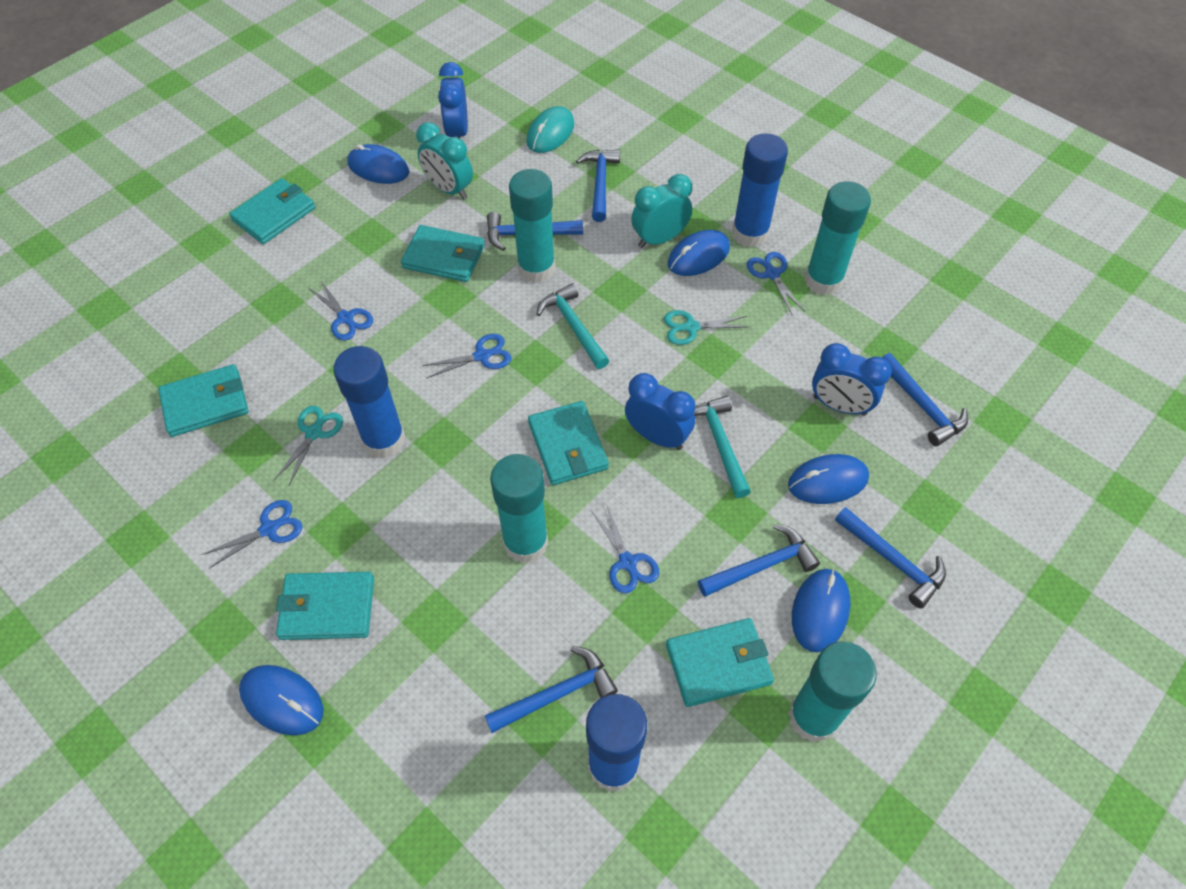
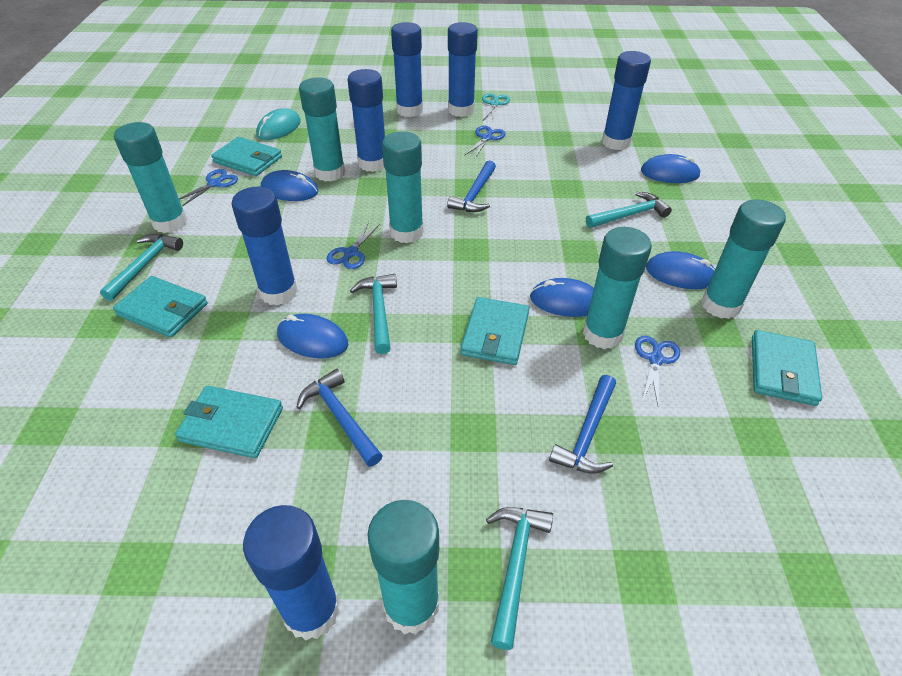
blue clock: 3 -> 0
blue glue stick: 3 -> 6
blue hammer: 6 -> 3
blue scissors: 5 -> 4
turquoise clock: 2 -> 0
turquoise glue stick: 4 -> 6
turquoise hammer: 2 -> 4
turquoise scissors: 2 -> 1
turquoise wallet: 6 -> 5

